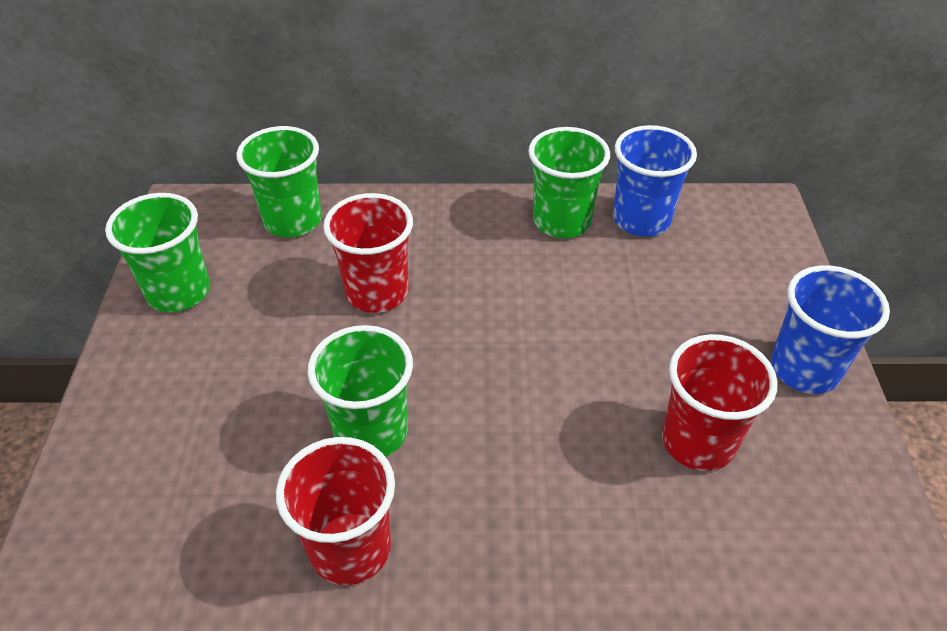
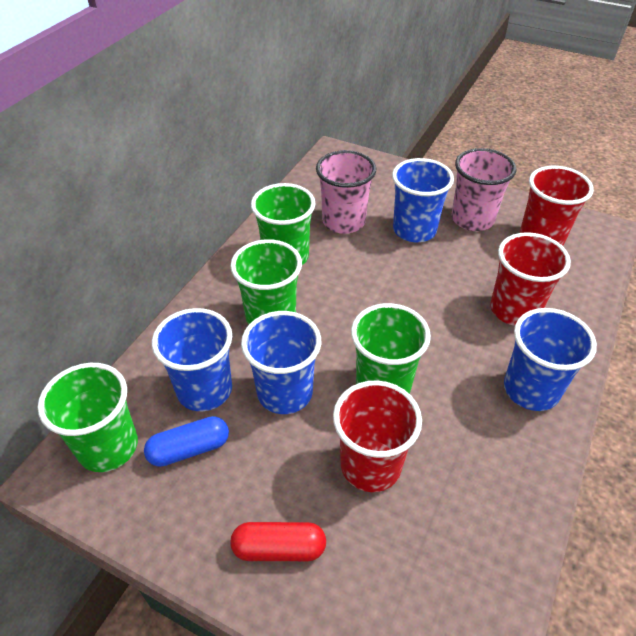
blue capsule: 0 -> 1
blue cup: 2 -> 4
pink cup: 0 -> 2
red capsule: 0 -> 1

